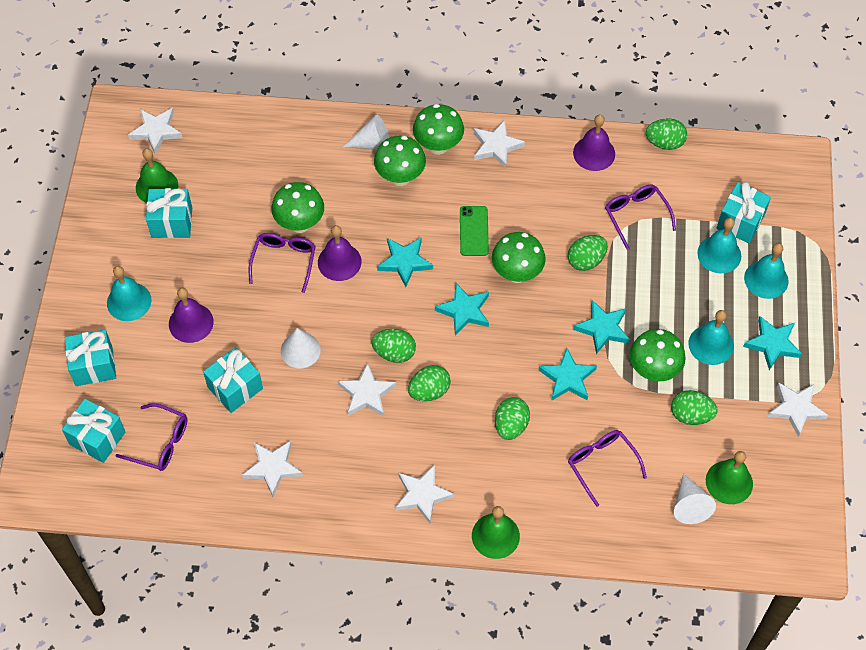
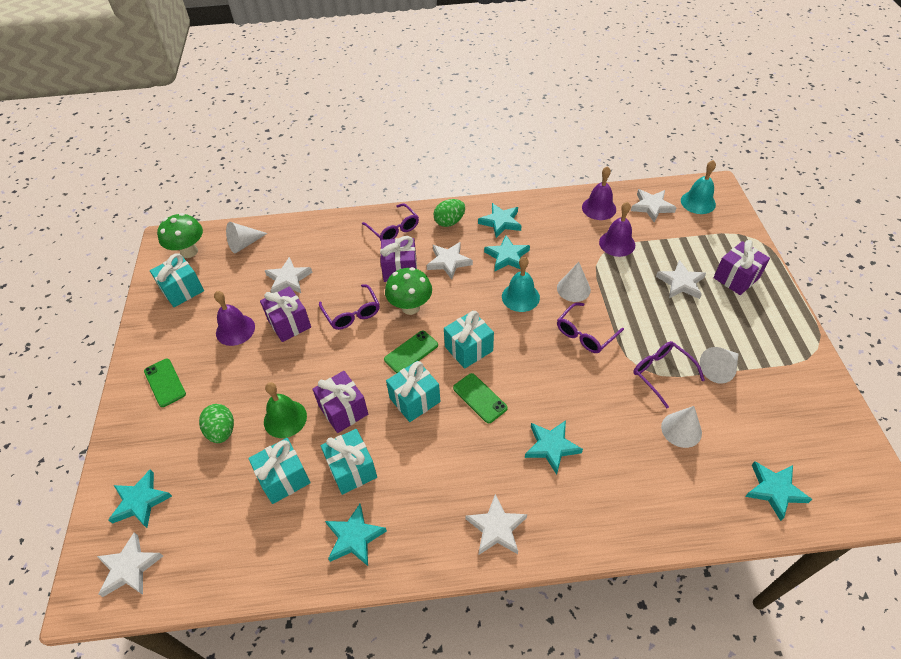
green bell: 3 -> 1
green egg: 6 -> 2
green mushroom: 5 -> 2
green phone: 1 -> 3
purple gift: 0 -> 4
turquoise bell: 4 -> 2
turquoise star: 5 -> 6
white cone: 3 -> 4

